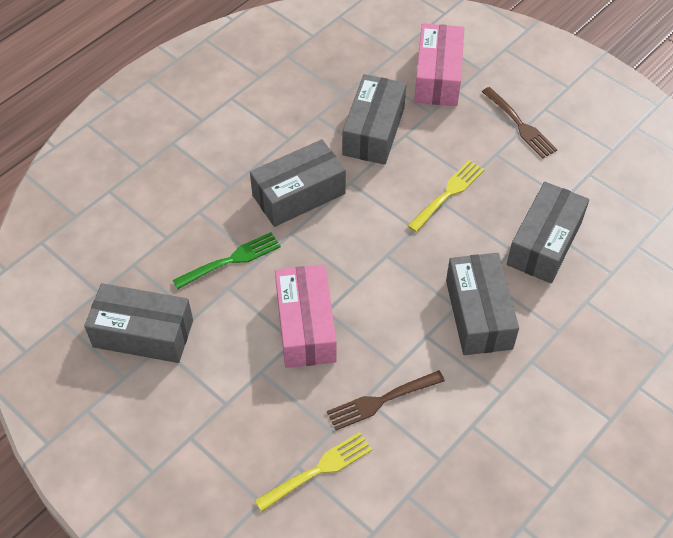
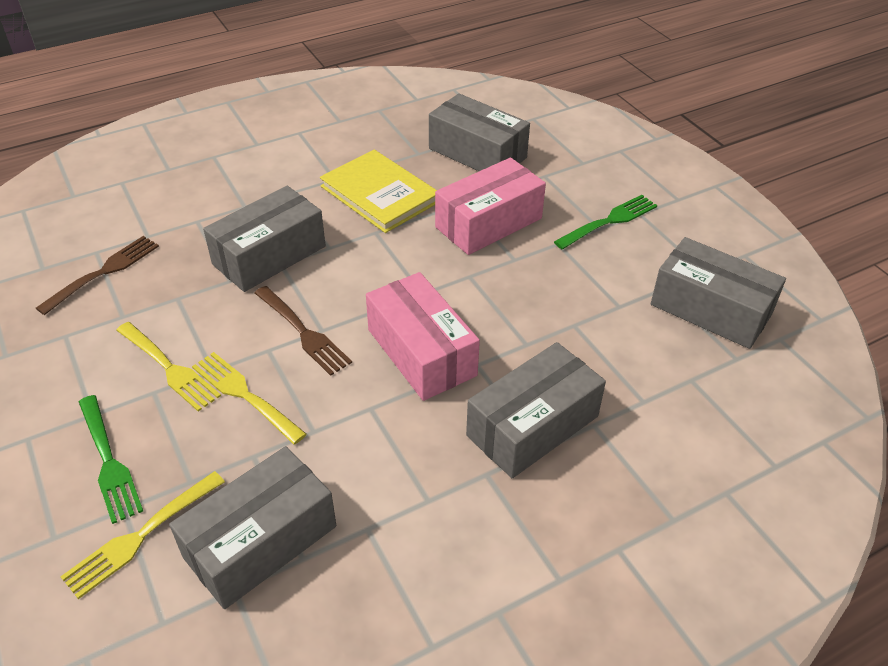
green fork: 1 -> 2
yellow book: 0 -> 1
yellow fork: 2 -> 3

